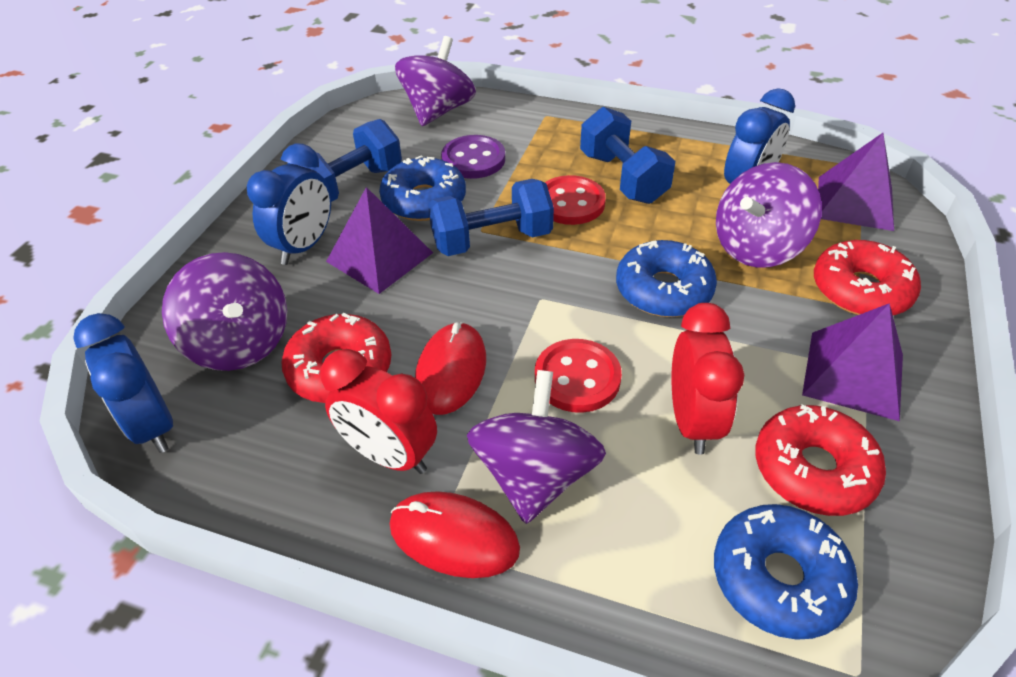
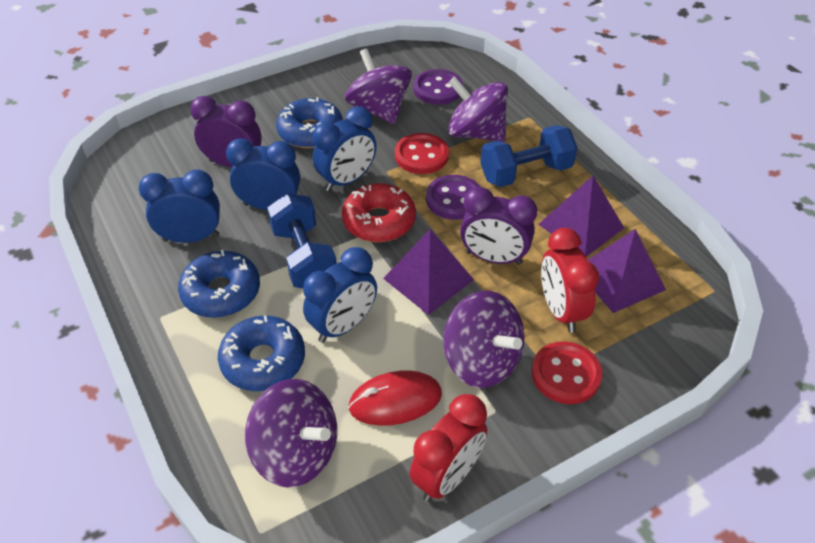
blue clock: 3 -> 4
blue dumbbell: 3 -> 2
purple button: 1 -> 2
purple clock: 0 -> 2
red donut: 3 -> 1
red mouse: 2 -> 1

